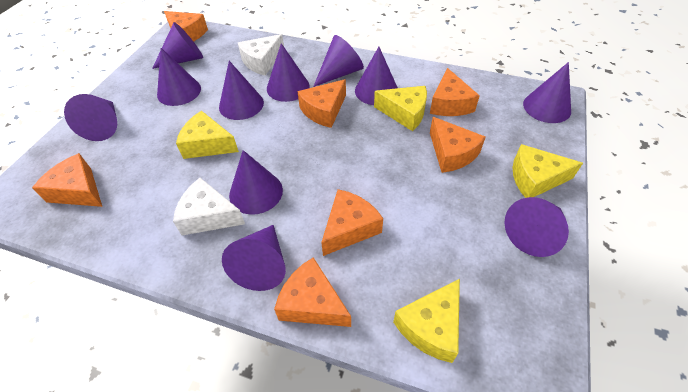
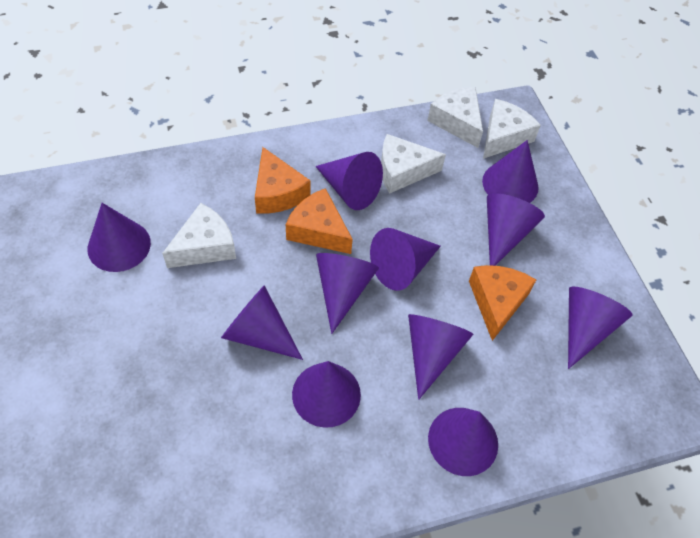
orange cheese: 7 -> 3
white cheese: 2 -> 4
yellow cheese: 4 -> 0

